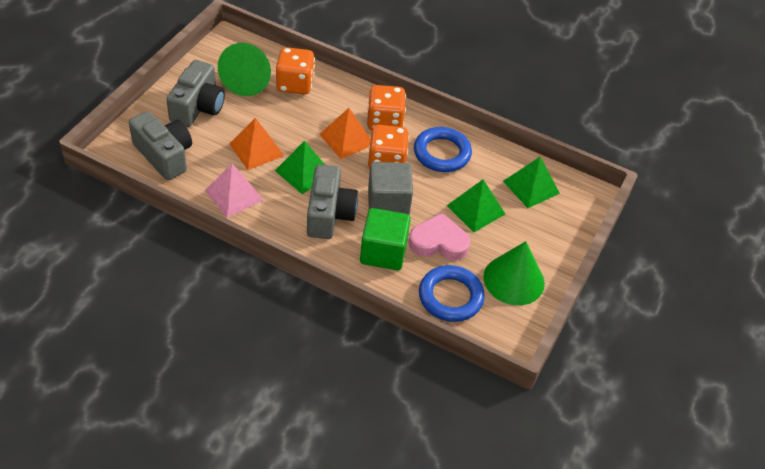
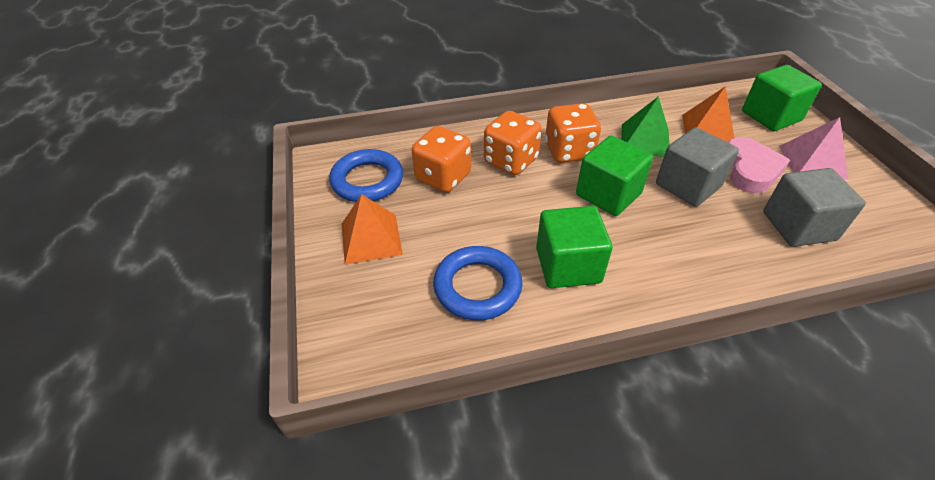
green cone: 2 -> 0
green cube: 1 -> 3
green pyramid: 3 -> 1
grey camera: 3 -> 0
grey cube: 1 -> 2

